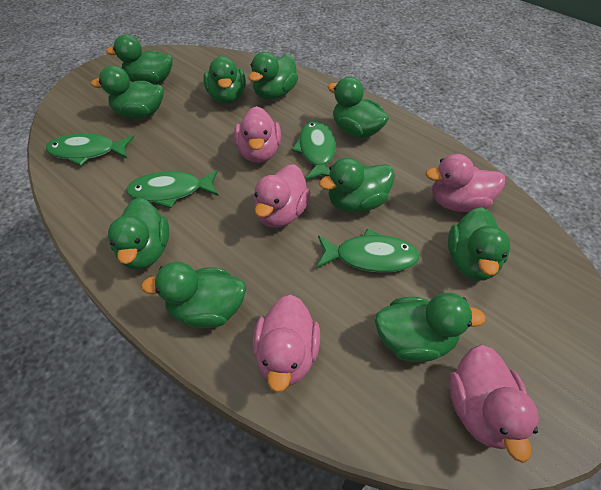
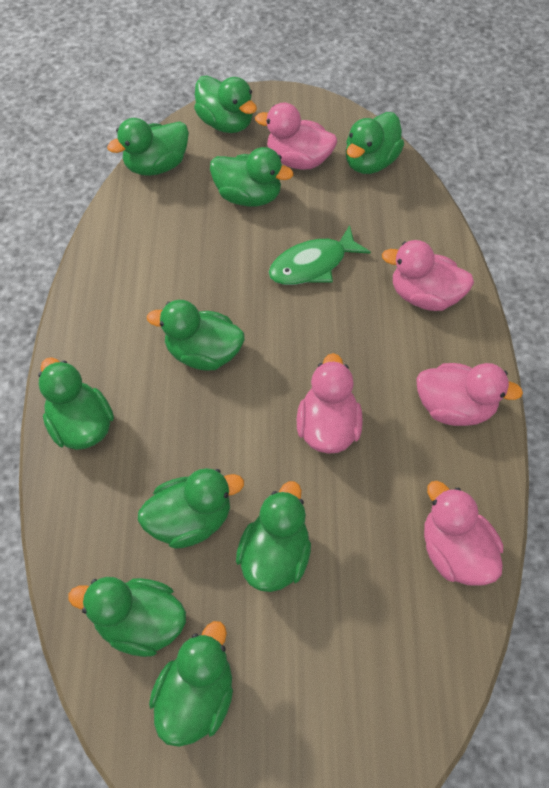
green fish: 4 -> 1

